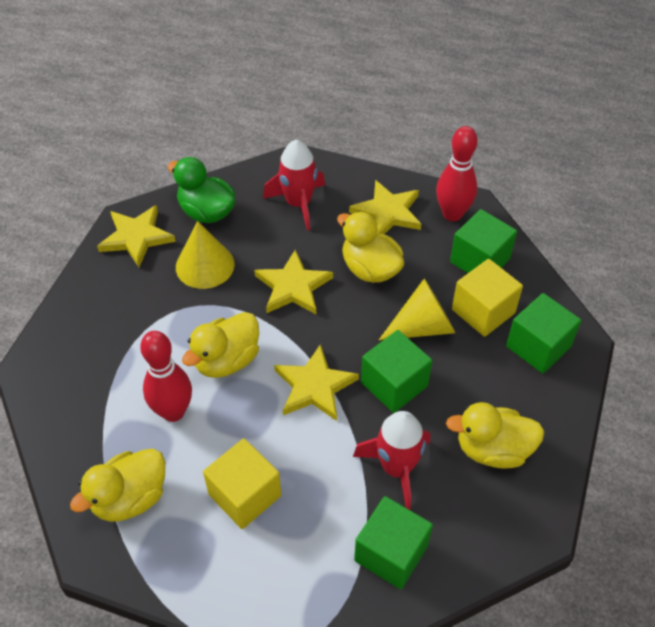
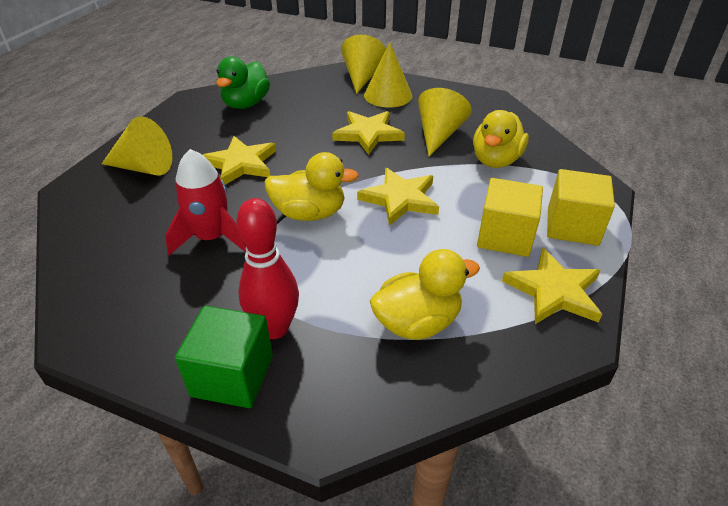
green cube: 4 -> 1
red bowling pin: 2 -> 1
red rocket: 2 -> 1
yellow cone: 2 -> 4
yellow duck: 4 -> 3

